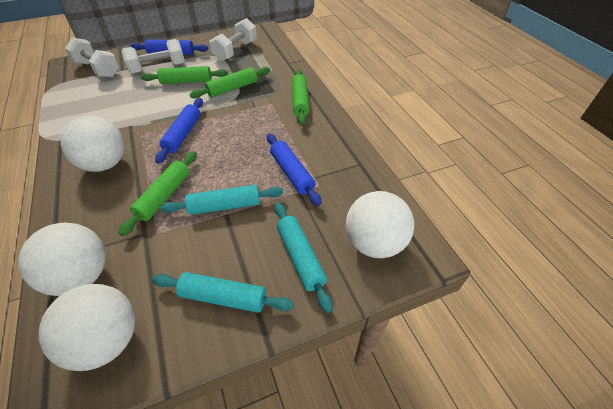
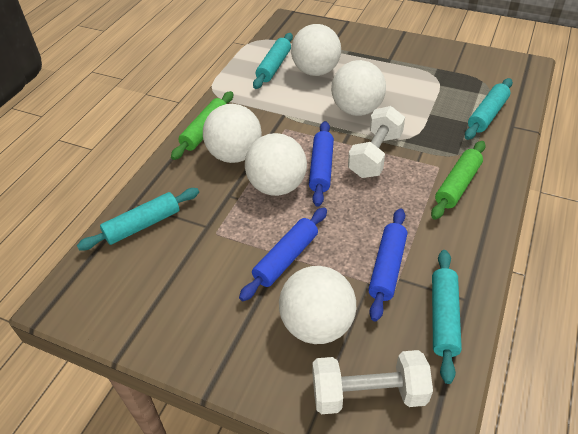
green rolling pin: 4 -> 2
turquoise rolling pin: 3 -> 4
white ball: 4 -> 5
white dumbbell: 3 -> 2

